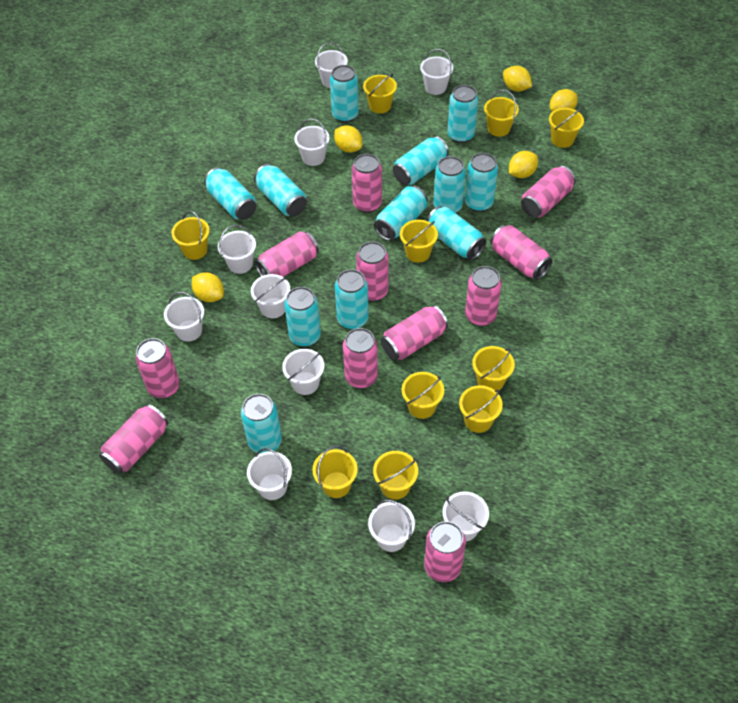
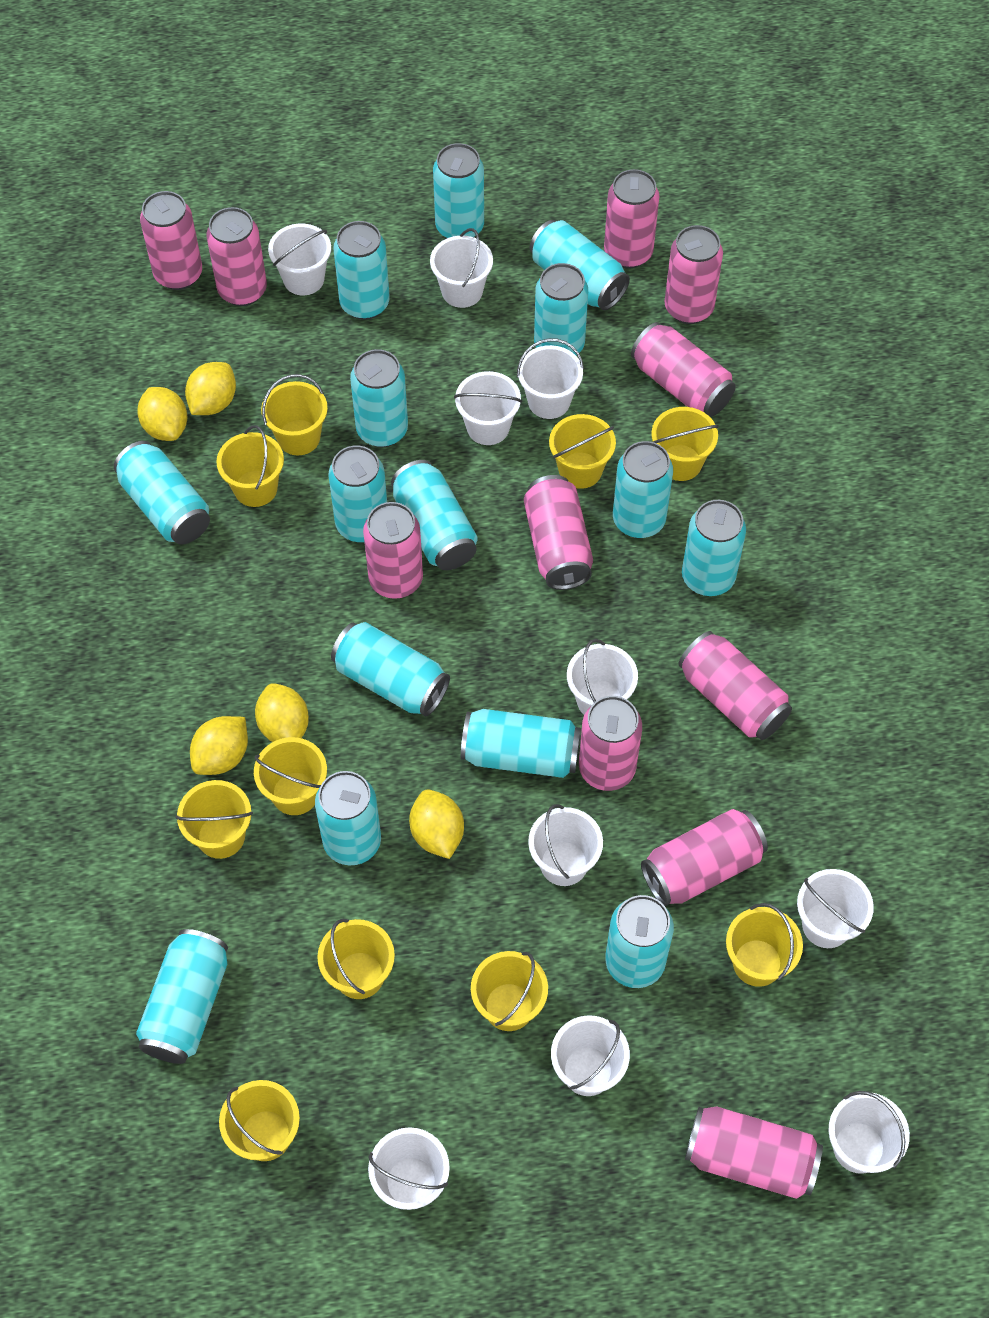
turquoise can: 12 -> 15

